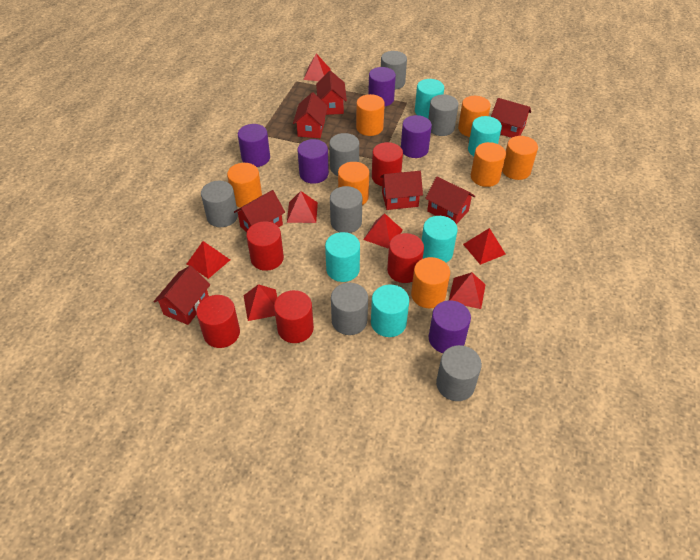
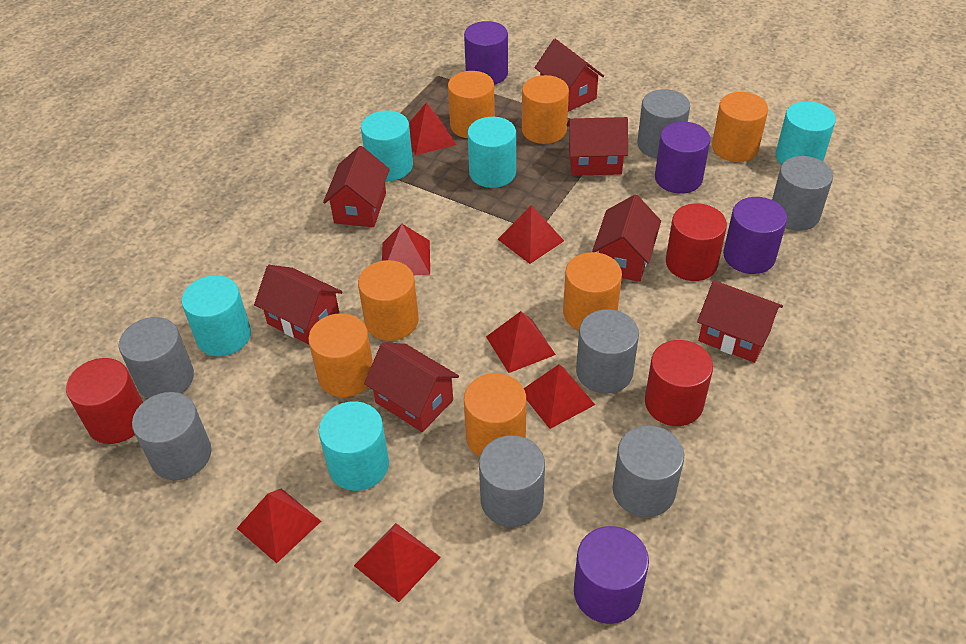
purple cylinder: 5 -> 4
red cylinder: 5 -> 3

